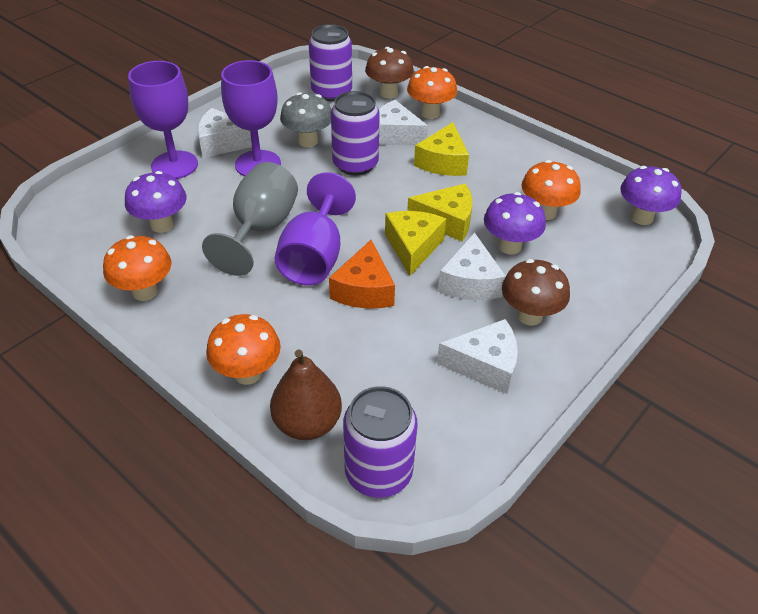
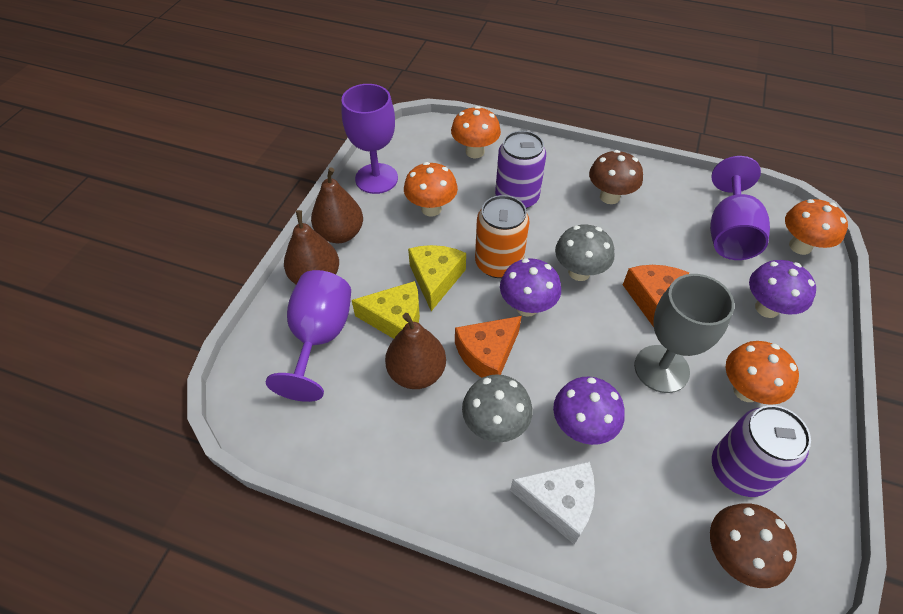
brown pear: 1 -> 3
grey mushroom: 1 -> 2
orange can: 0 -> 1
orange cheese: 1 -> 2
purple can: 3 -> 2
white cheese: 4 -> 1
yellow cheese: 3 -> 2

